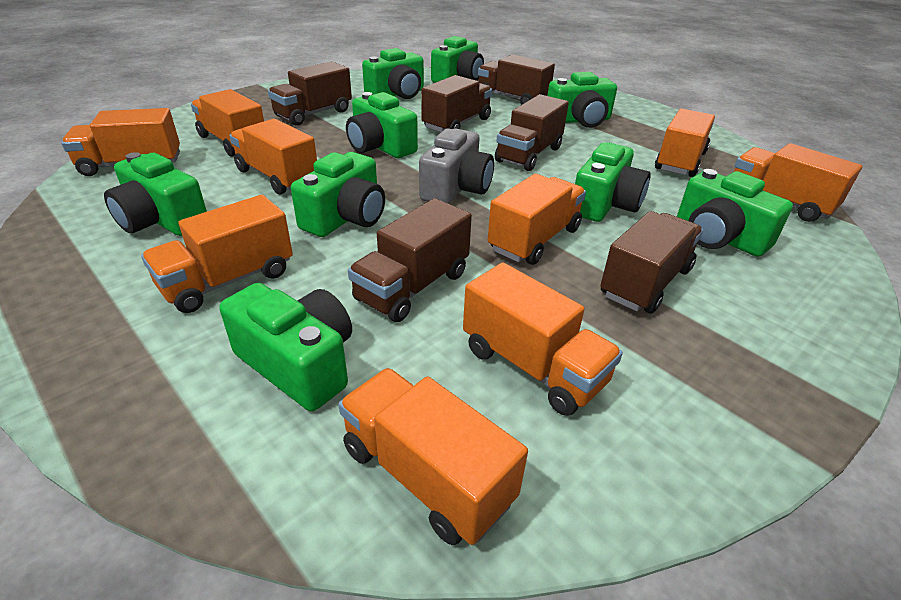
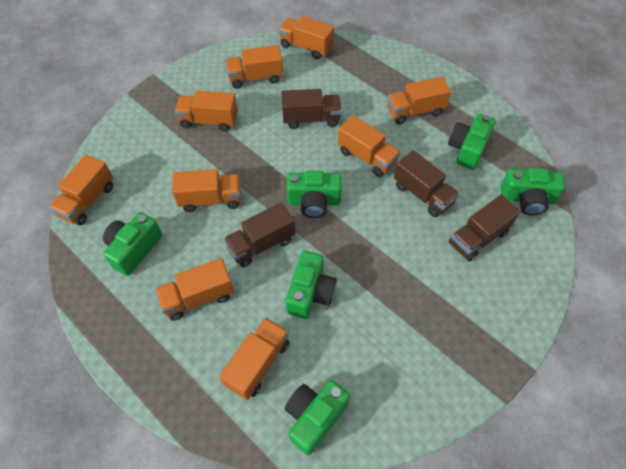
brown truck: 6 -> 4
green camera: 9 -> 6
grey camera: 1 -> 0

